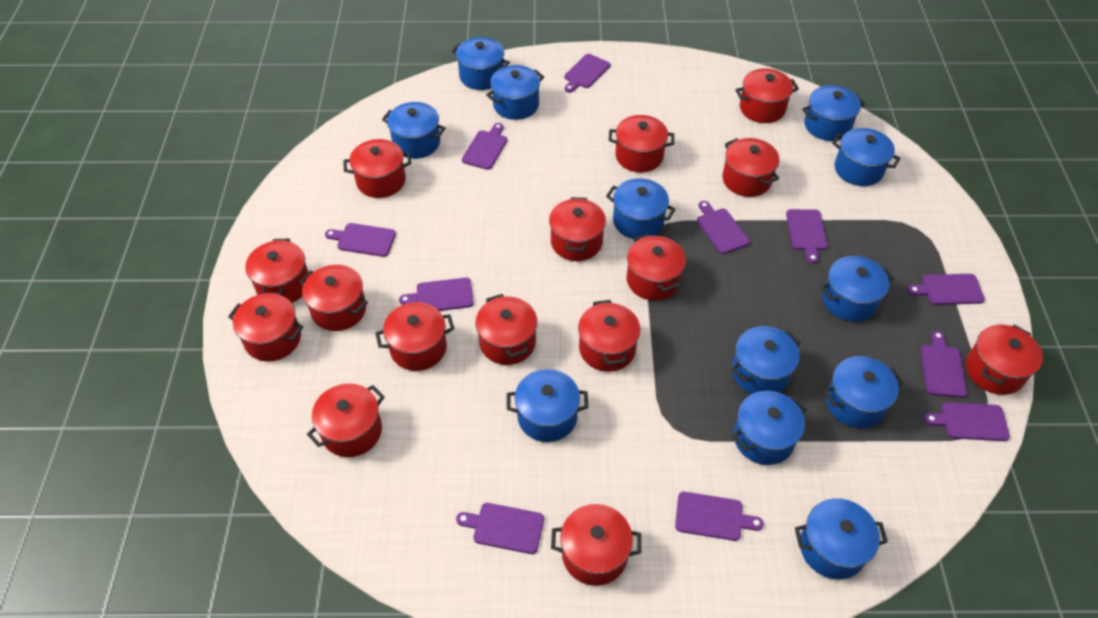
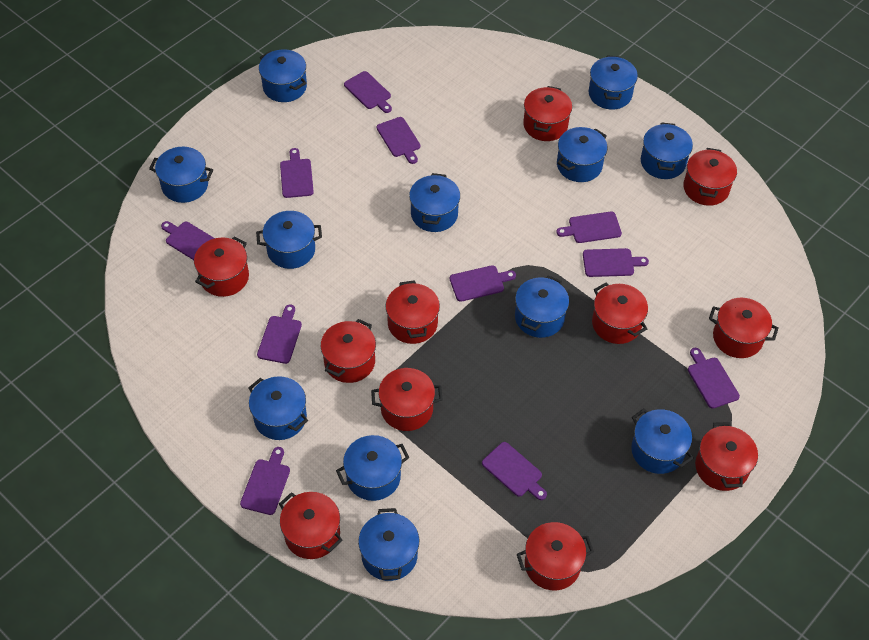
red pot: 15 -> 11

